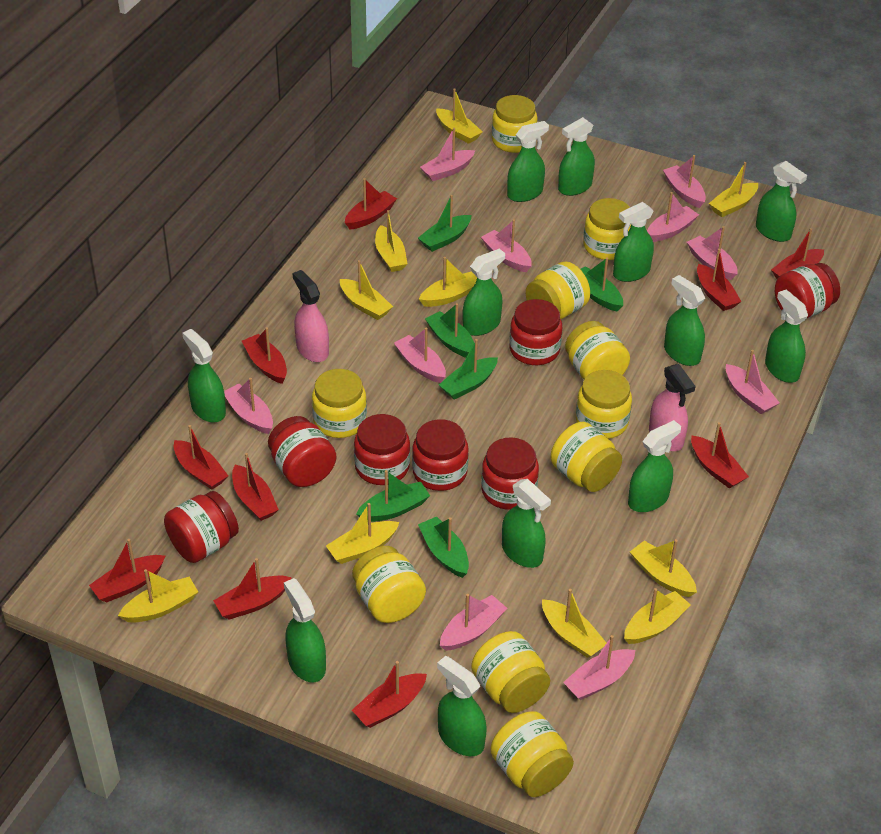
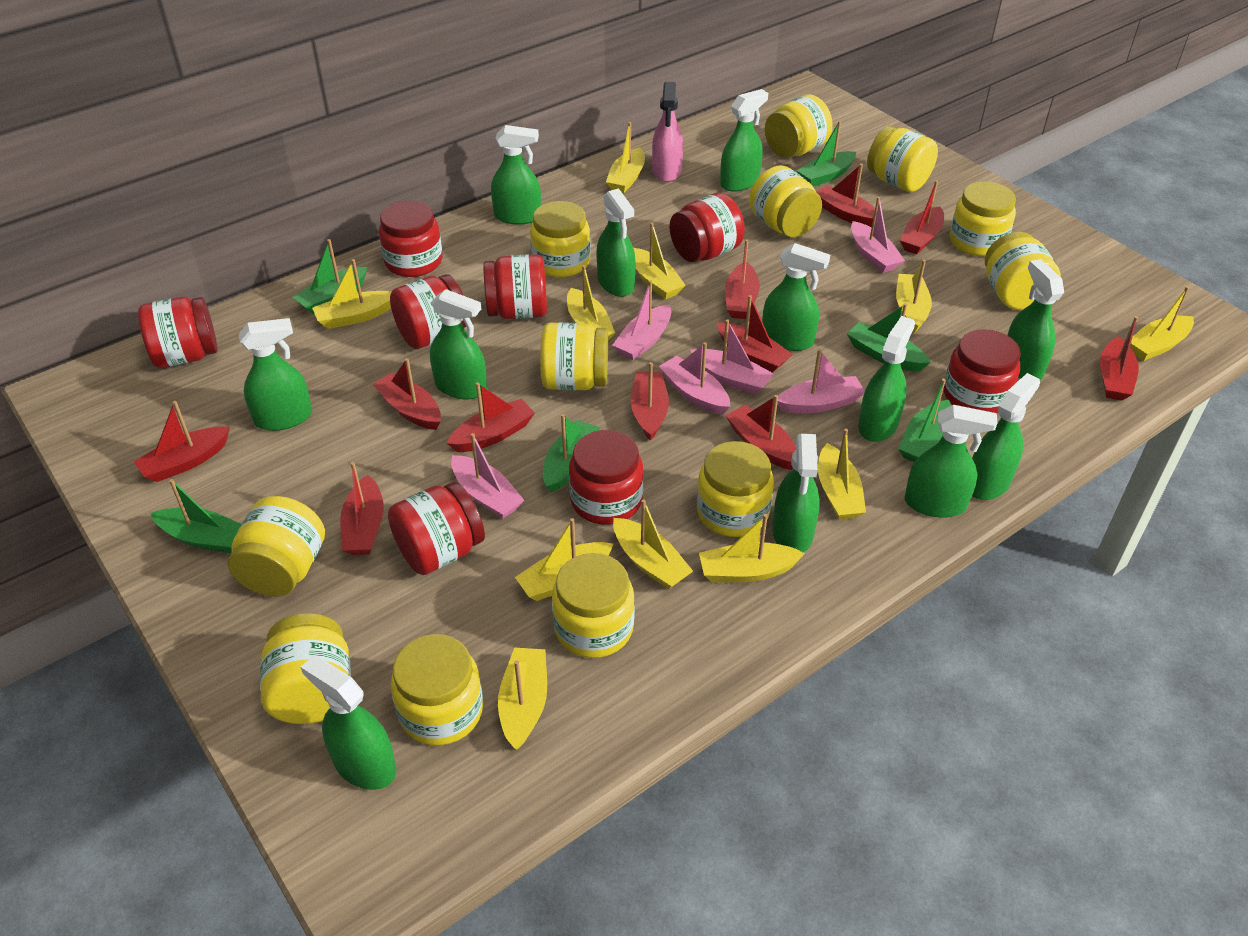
pink boat: 10 -> 6
pink spray bottle: 2 -> 1
red boat: 10 -> 11
red jar: 7 -> 8
yellow boat: 10 -> 11
yellow jar: 10 -> 12

